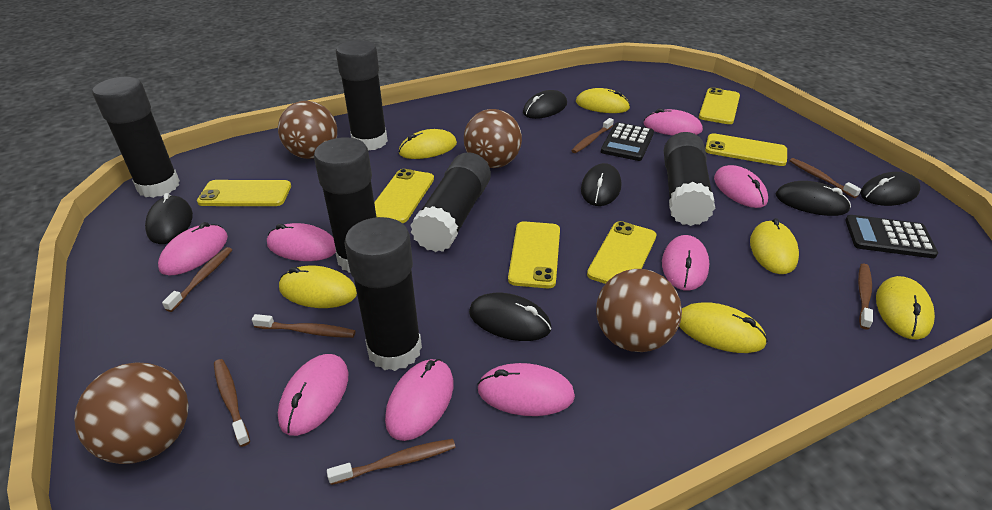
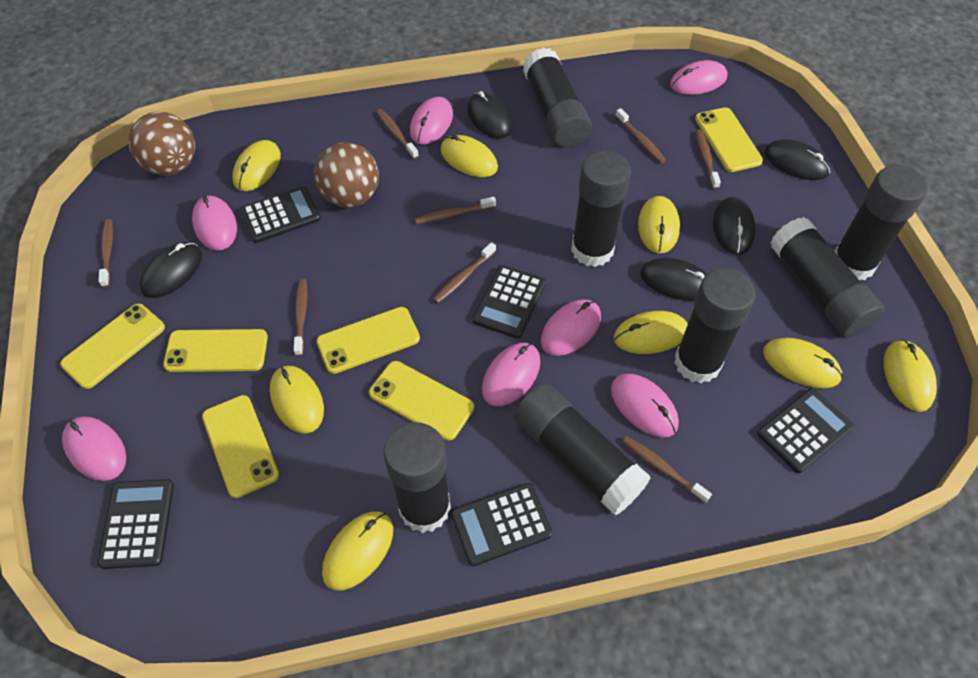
black calculator: 2 -> 5
black glue stick: 6 -> 7
black mouse: 6 -> 5
brown ball: 4 -> 2
brown toothbrush: 7 -> 8
pink mouse: 8 -> 7
yellow mouse: 6 -> 8

